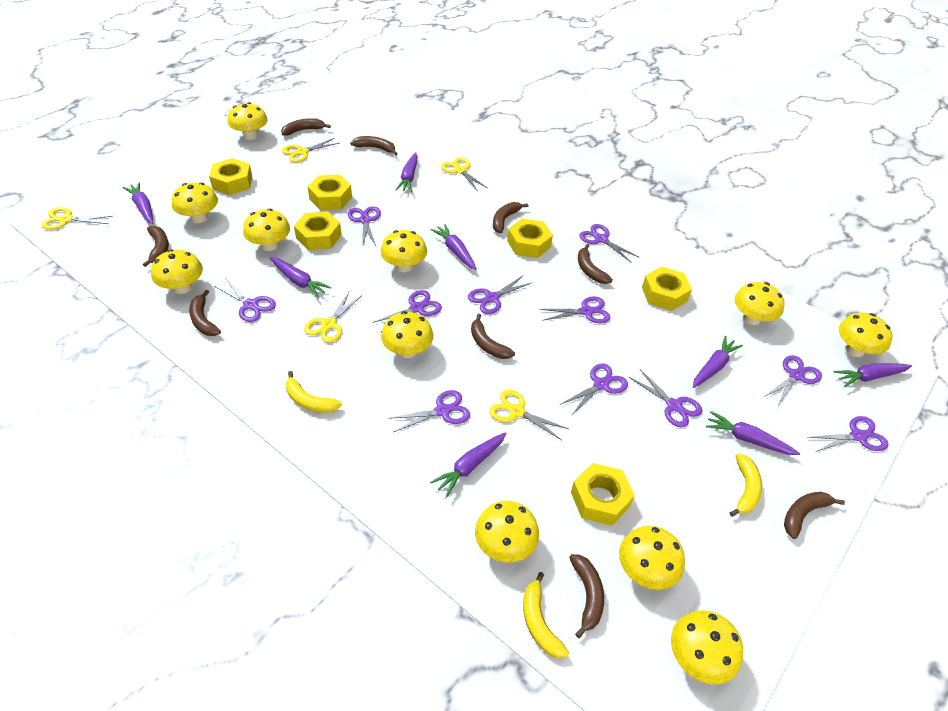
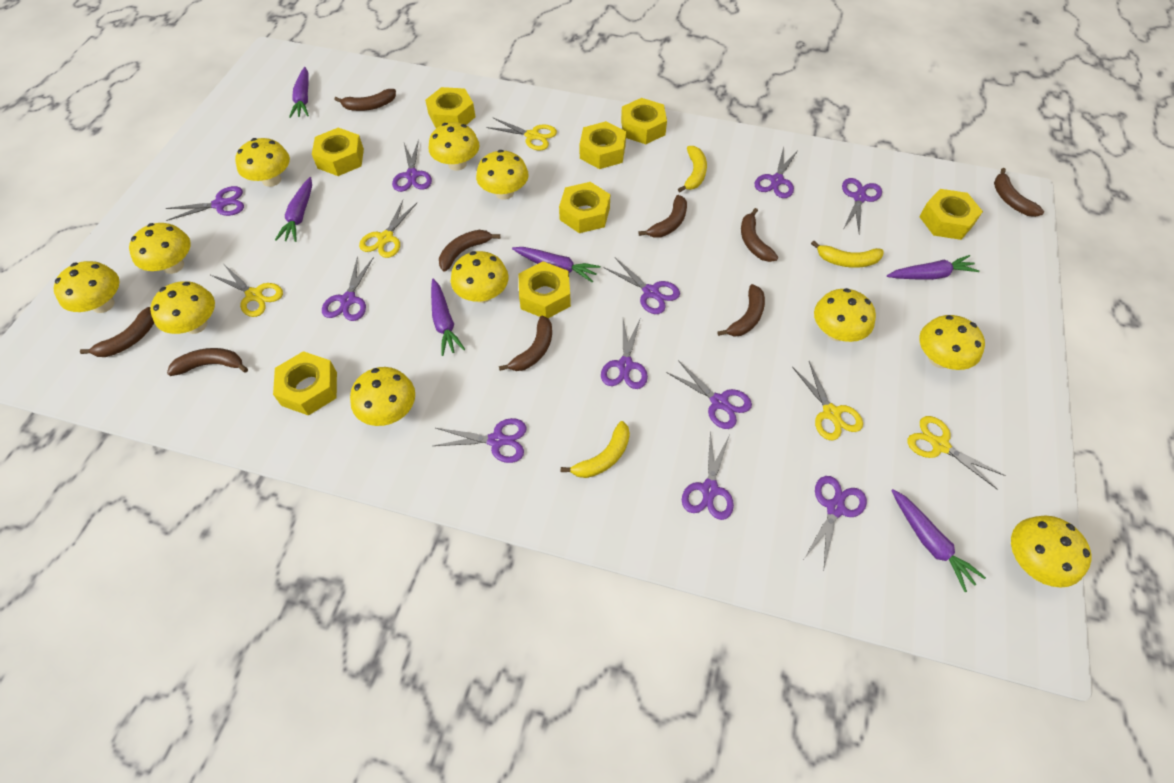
purple carrot: 8 -> 6
yellow nut: 6 -> 8

